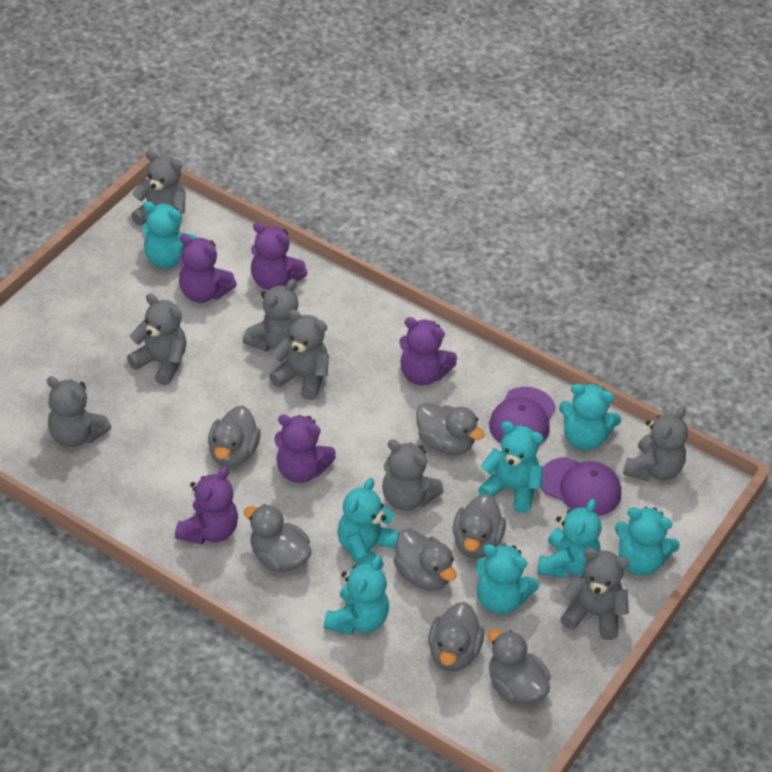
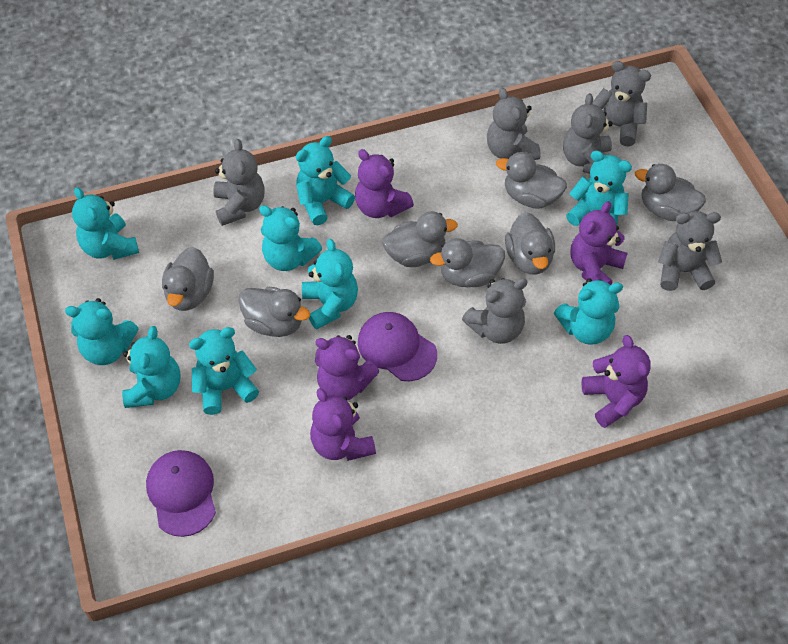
grey teddy bear: 8 -> 6
turquoise teddy bear: 8 -> 9

